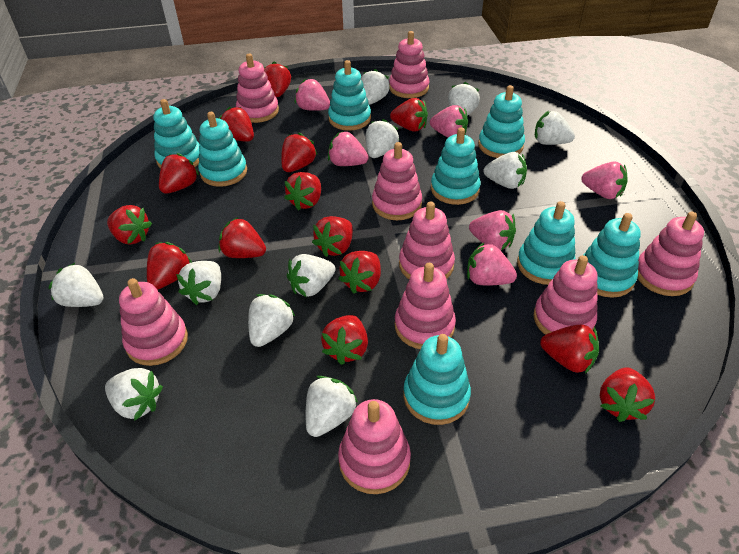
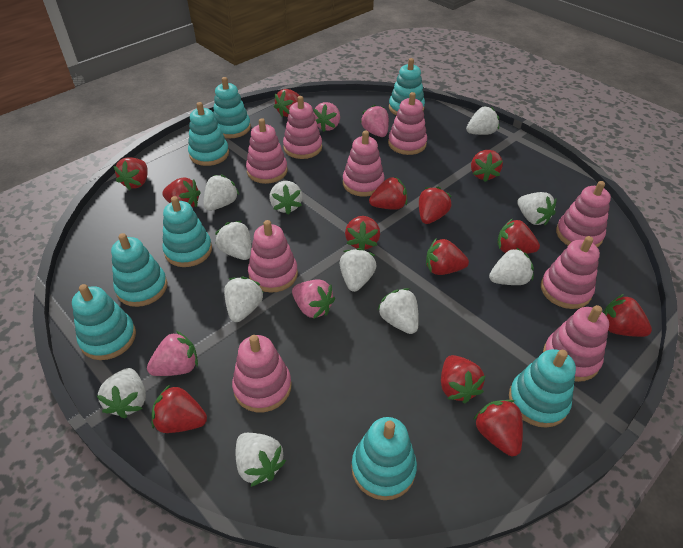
pink strawberry: 6 -> 4
red strawberry: 14 -> 13

